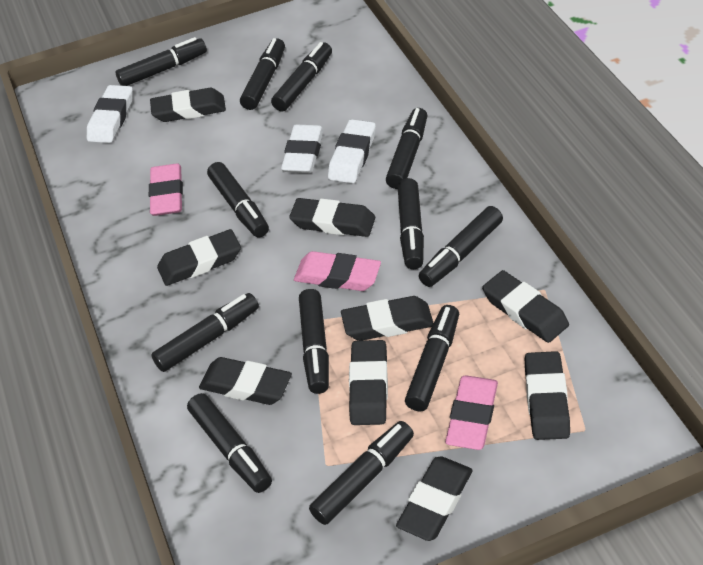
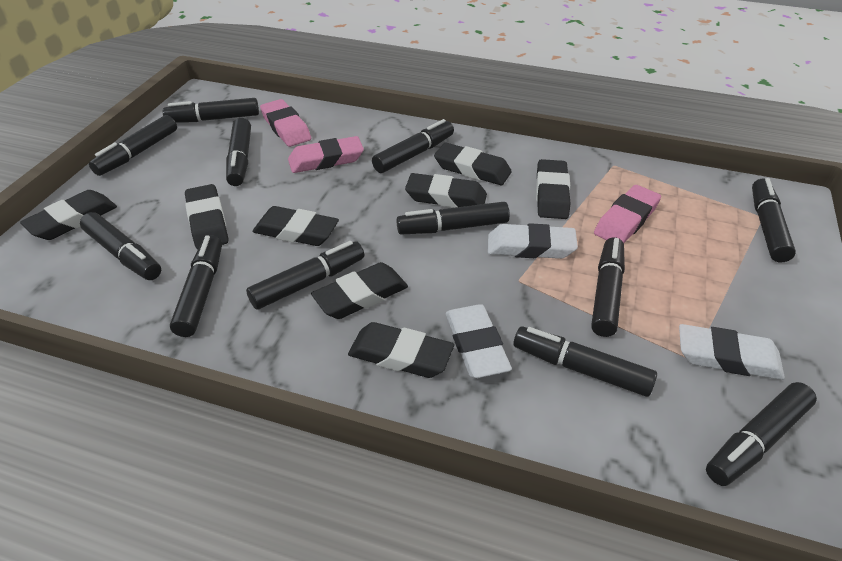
black eraser: 9 -> 8

